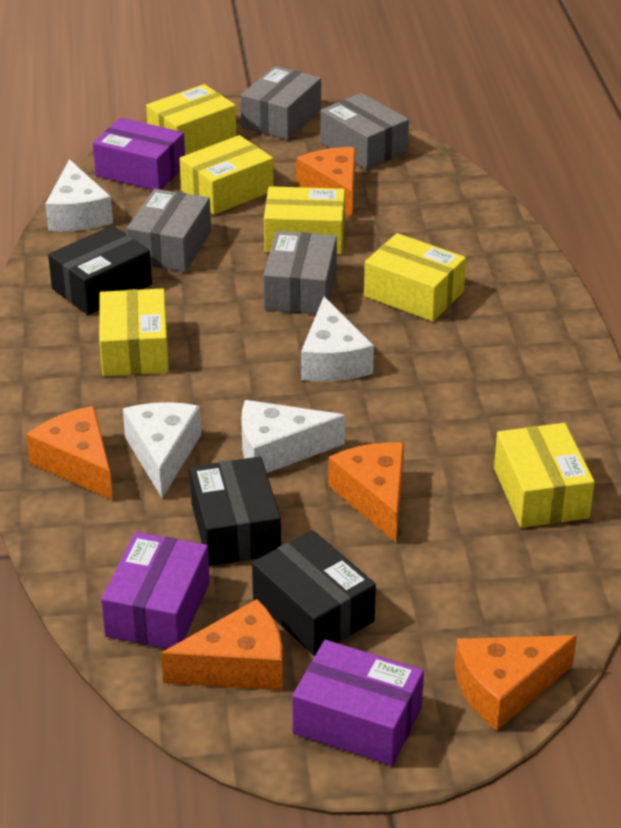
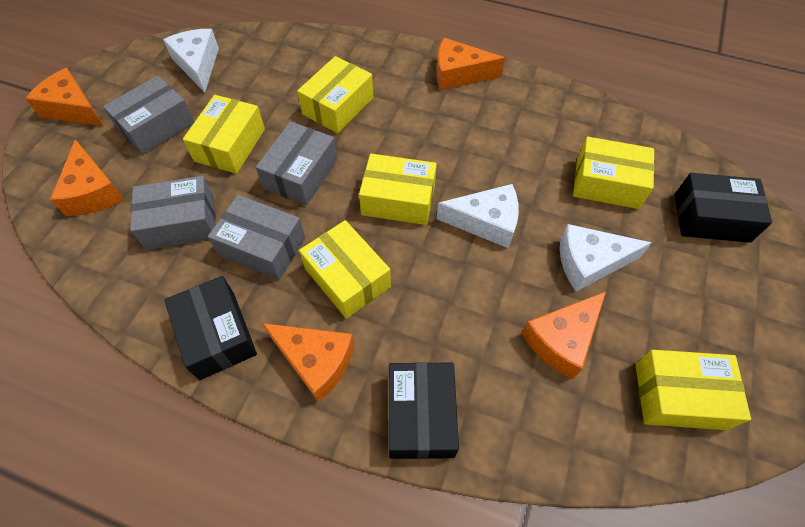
purple box: 3 -> 0
white cheese: 4 -> 3

